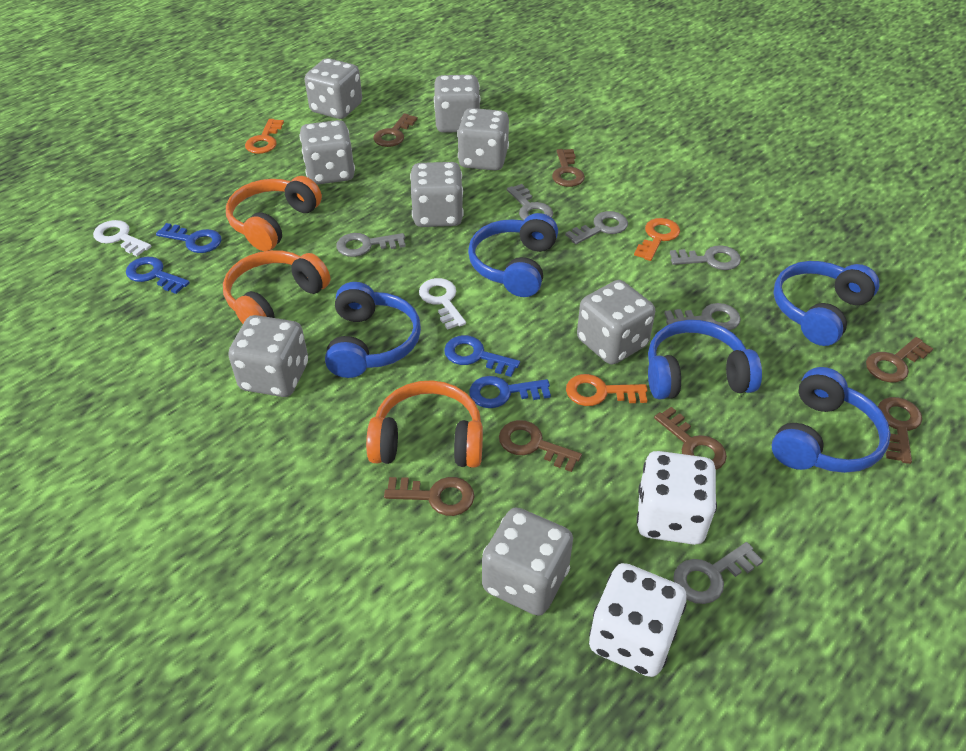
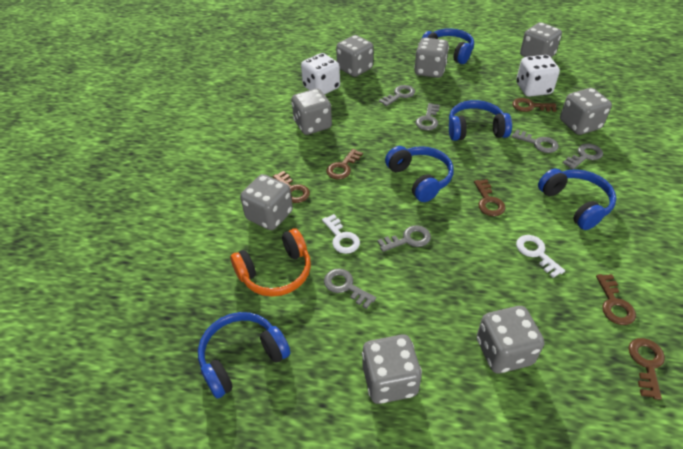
blue key: 4 -> 0
brown key: 7 -> 6
orange headphones: 3 -> 1
orange key: 3 -> 0

